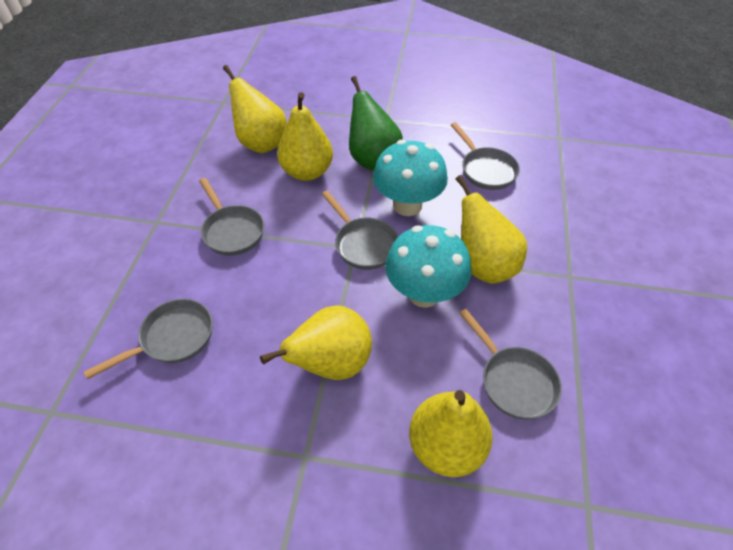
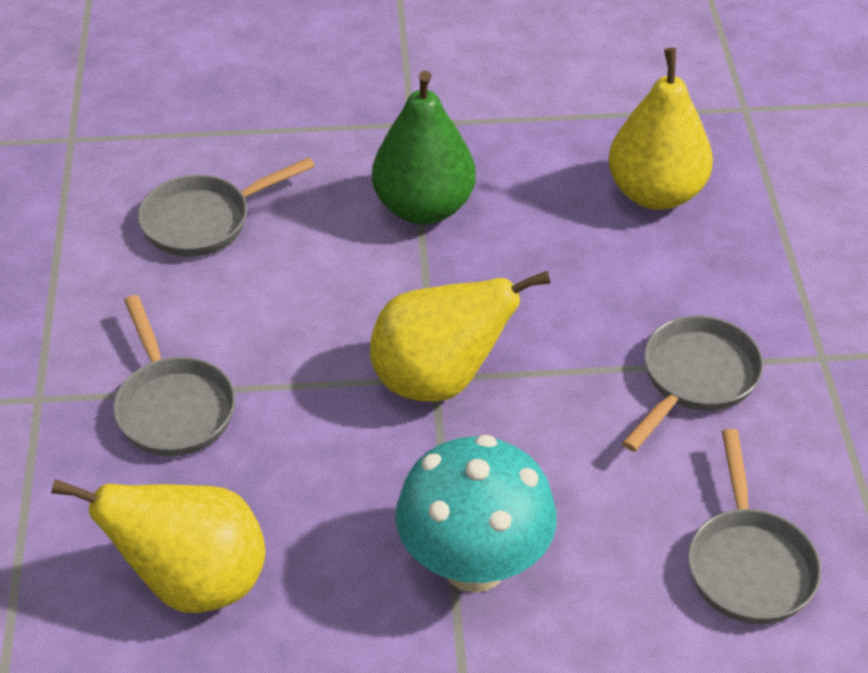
grey pan: 5 -> 4
turquoise mushroom: 2 -> 1
yellow pear: 5 -> 3

